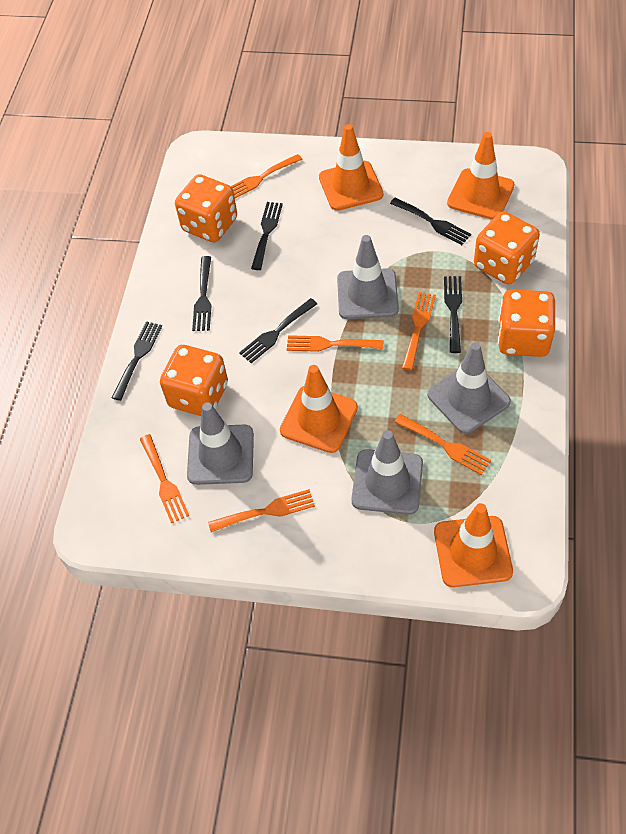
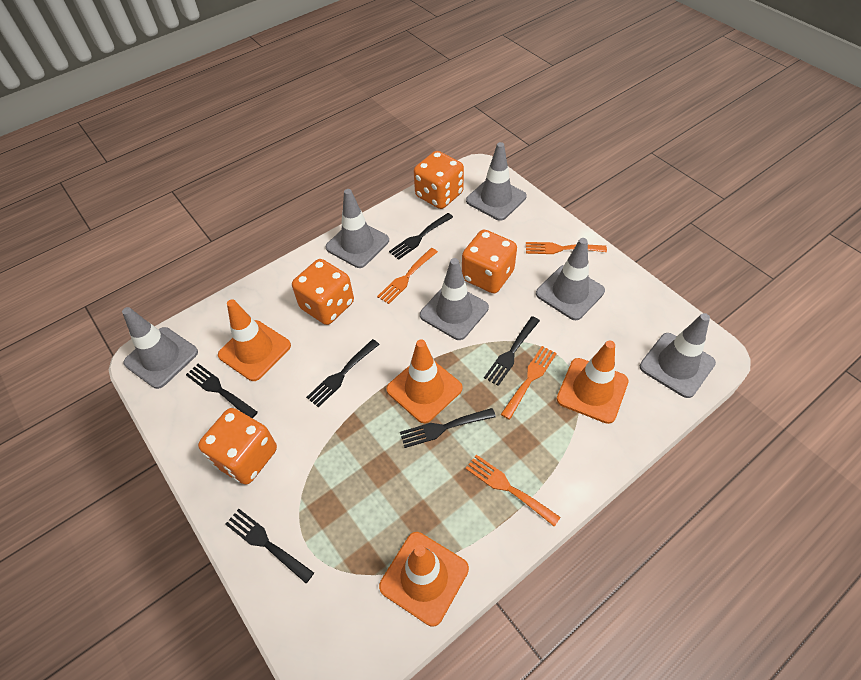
grey traffic cone: 4 -> 6
orange fork: 6 -> 4

